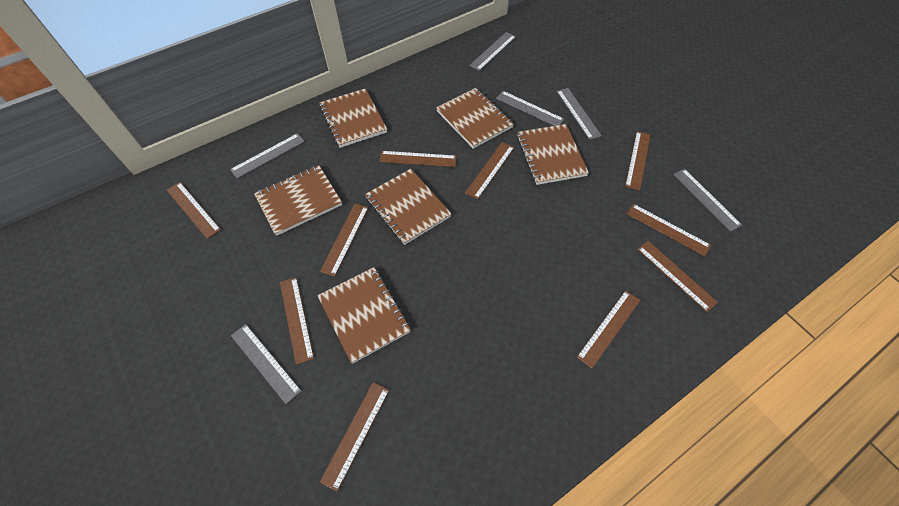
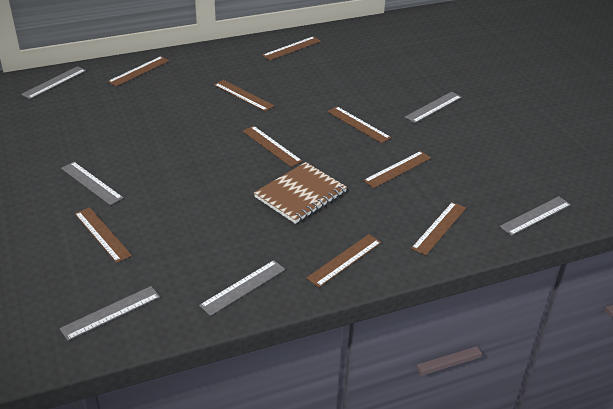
brown notebook: 6 -> 1
brown ruler: 10 -> 9

